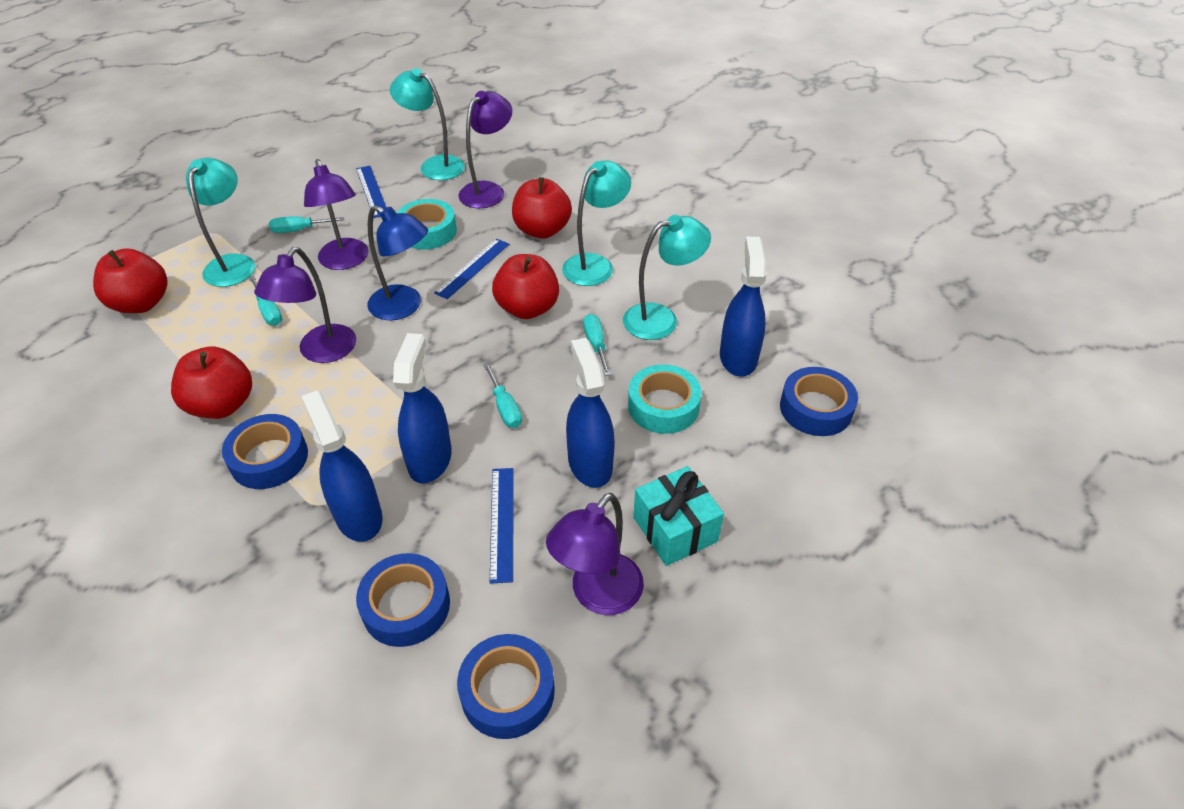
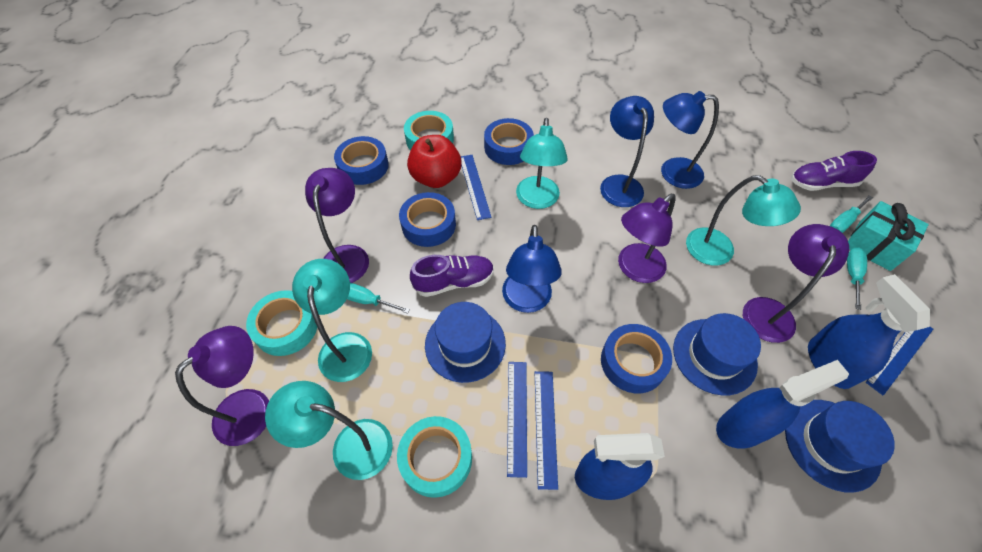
blue hat: 0 -> 3
blue lamp: 1 -> 3
blue ruler: 3 -> 4
blue spray bottle: 4 -> 3
purple shoe: 0 -> 2
red apple: 4 -> 1
turquoise screwdriver: 4 -> 3
turquoise tape: 2 -> 3

